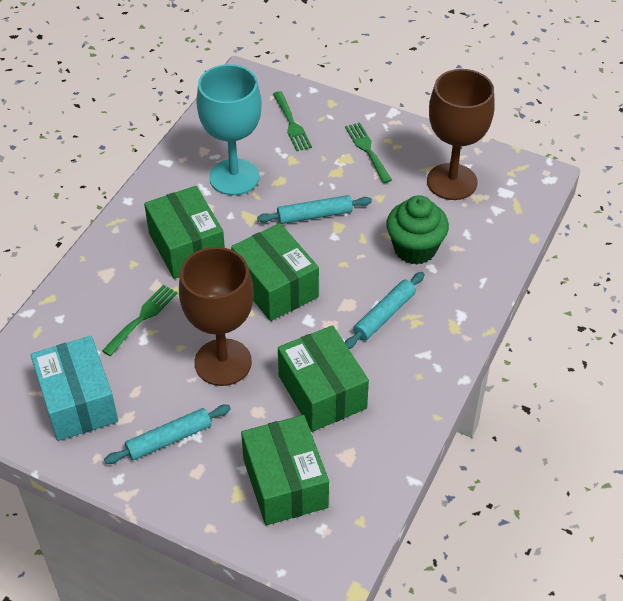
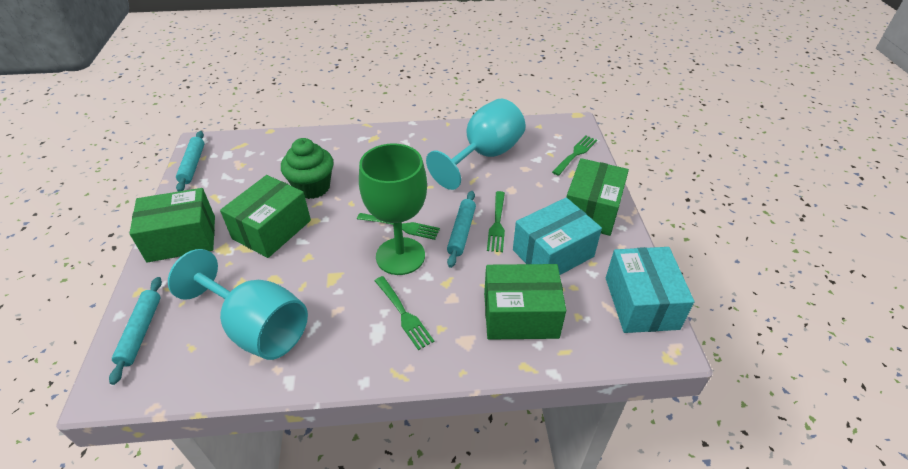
brown goblet: 2 -> 0
green fork: 3 -> 4
green goblet: 0 -> 1
turquoise box: 1 -> 2
turquoise goblet: 1 -> 2

